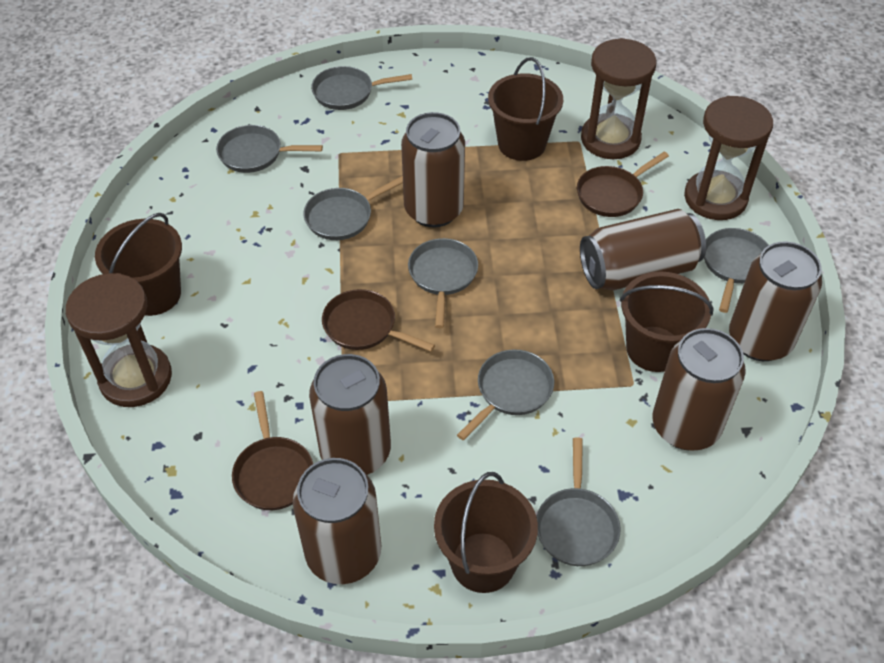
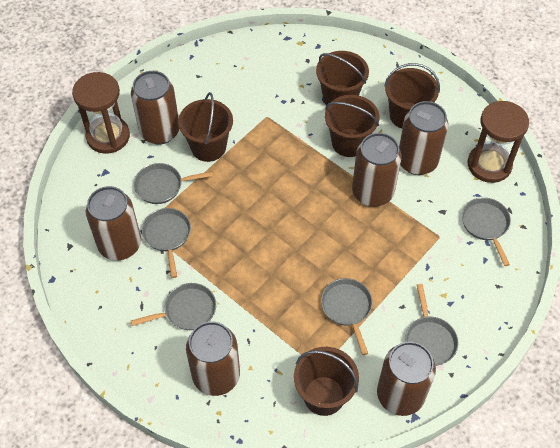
brown bucket: 4 -> 5
brown hourglass: 3 -> 2
brown pan: 3 -> 0
grey pan: 7 -> 6

